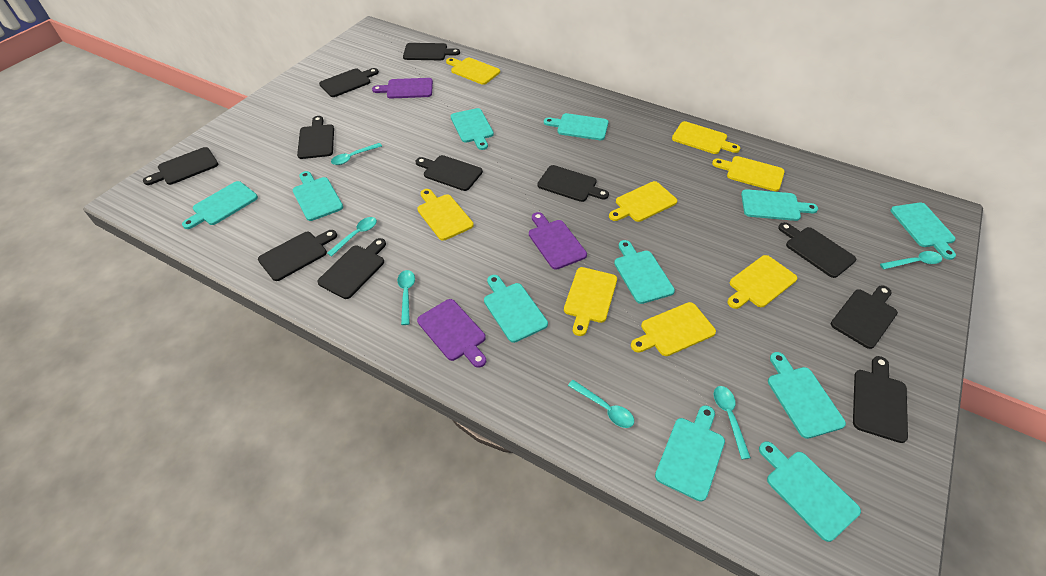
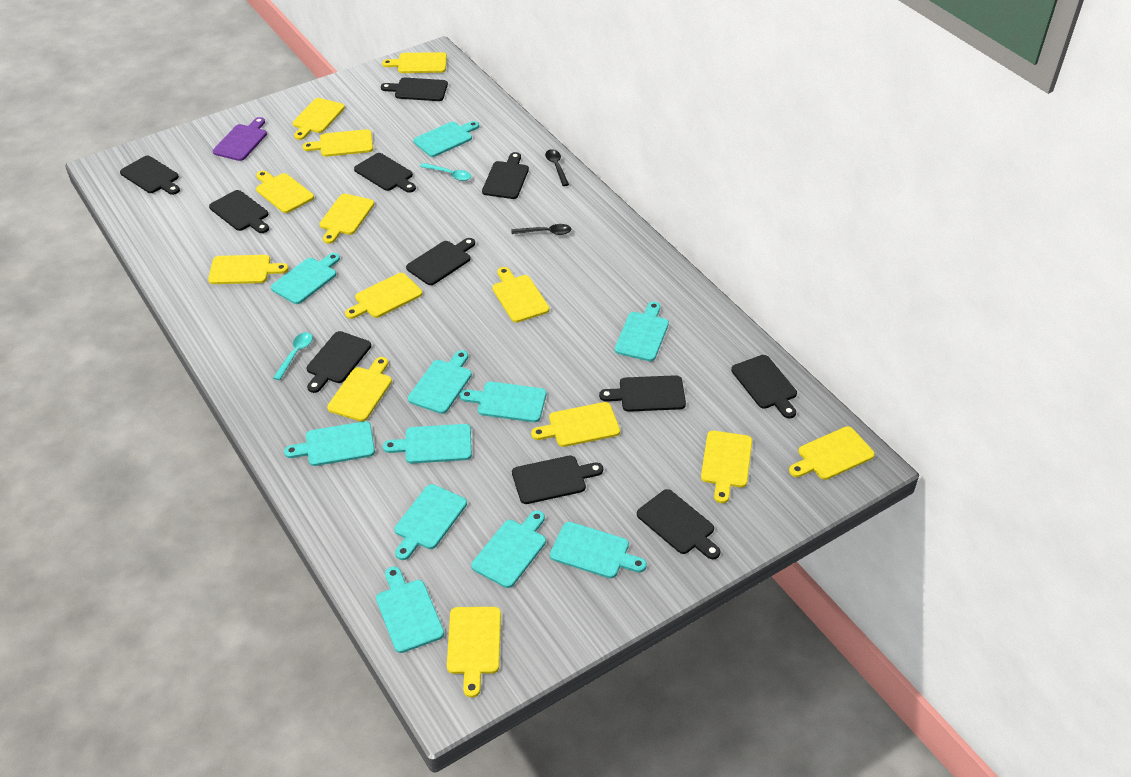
black spoon: 0 -> 2
purple cutting board: 3 -> 1
turquoise spoon: 6 -> 2
yellow cutting board: 8 -> 13

